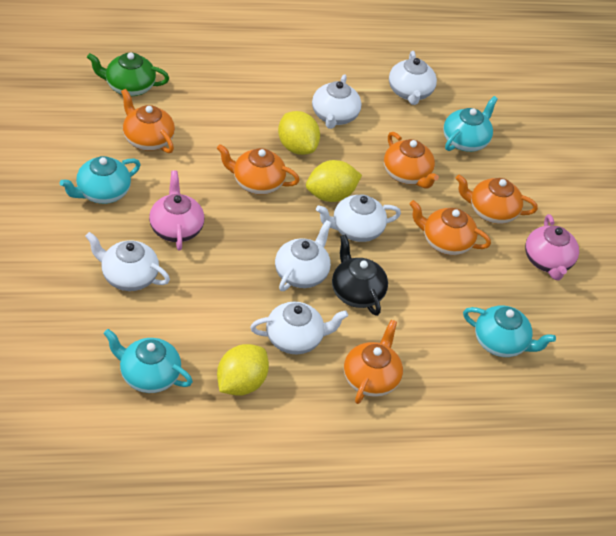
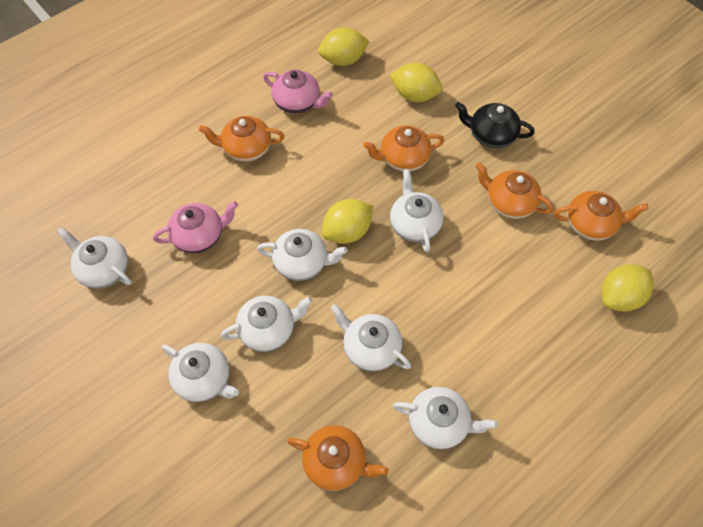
green teapot: 1 -> 0
orange teapot: 6 -> 5
turquoise teapot: 4 -> 0
white teapot: 6 -> 7
yellow lemon: 3 -> 4

